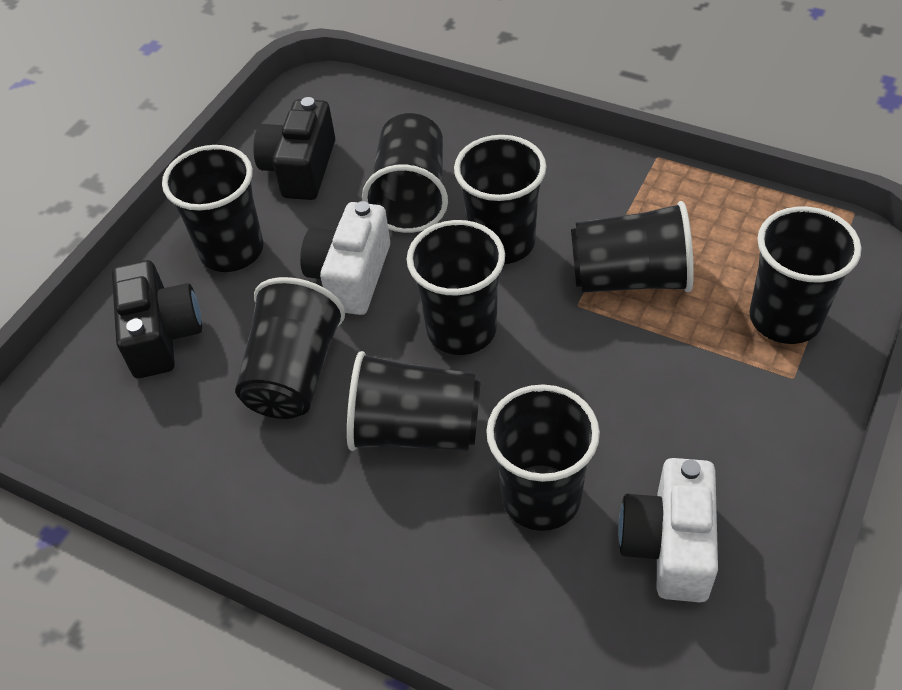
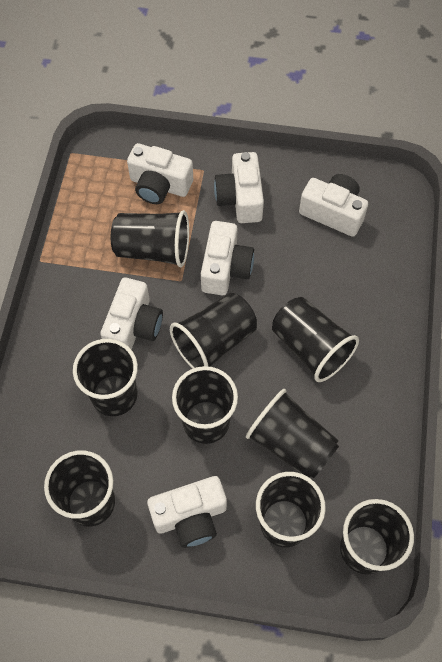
black camera: 2 -> 0
white camera: 2 -> 6

